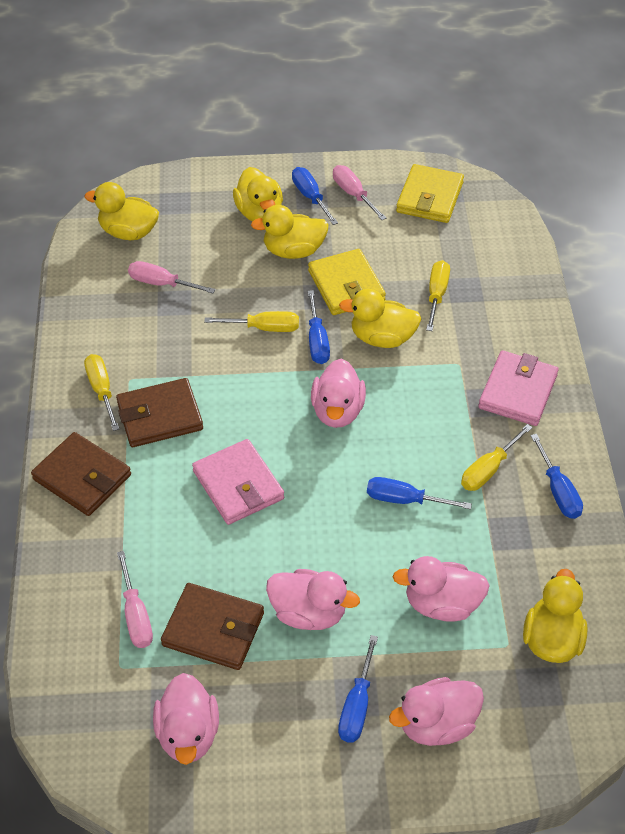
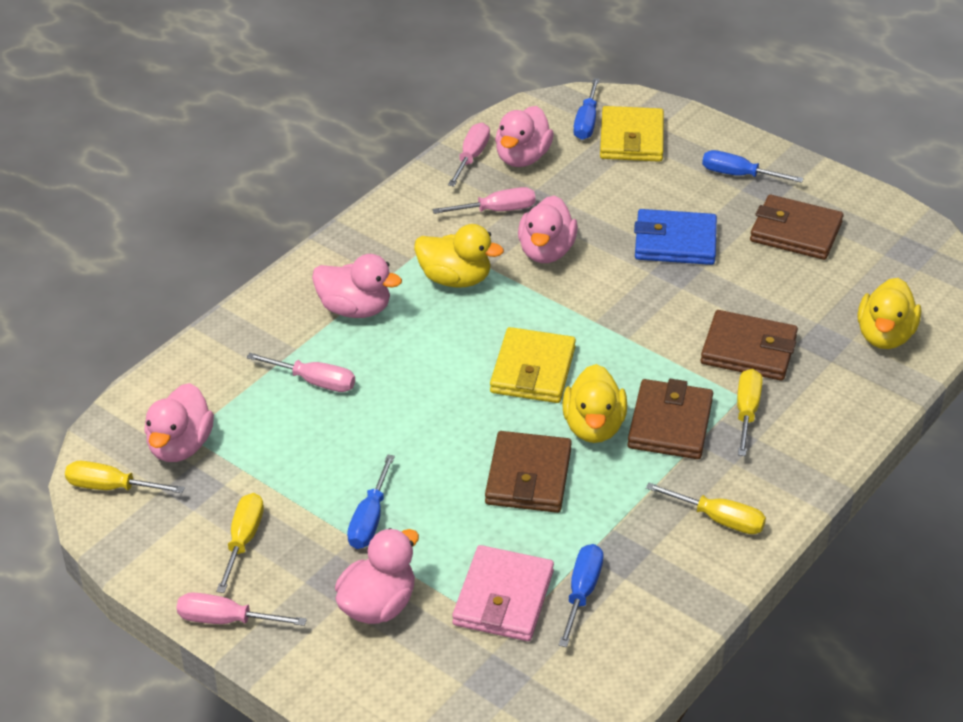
blue screwdriver: 5 -> 4
blue wallet: 0 -> 1
brown wallet: 3 -> 4
pink screwdriver: 3 -> 4
pink wallet: 2 -> 1
yellow duck: 5 -> 3

